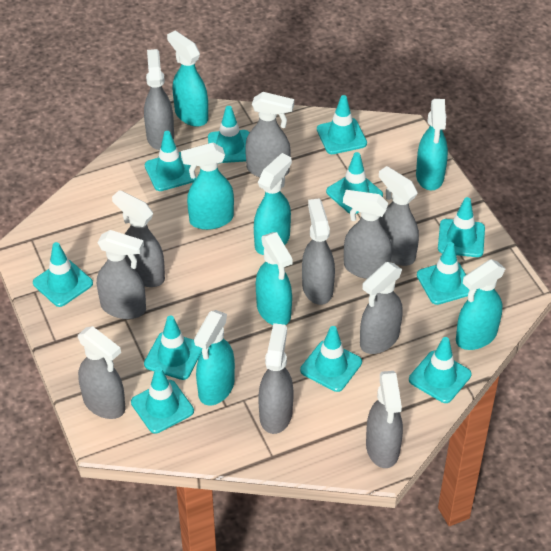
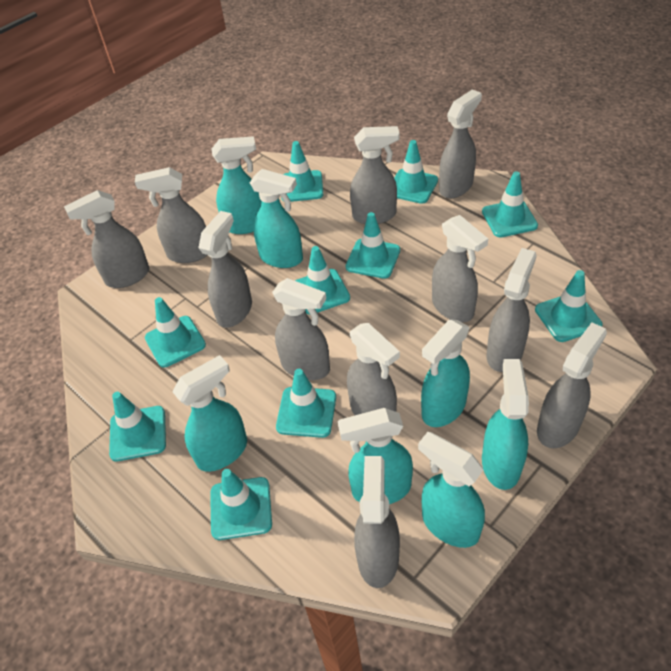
turquoise traffic cone: 11 -> 10

